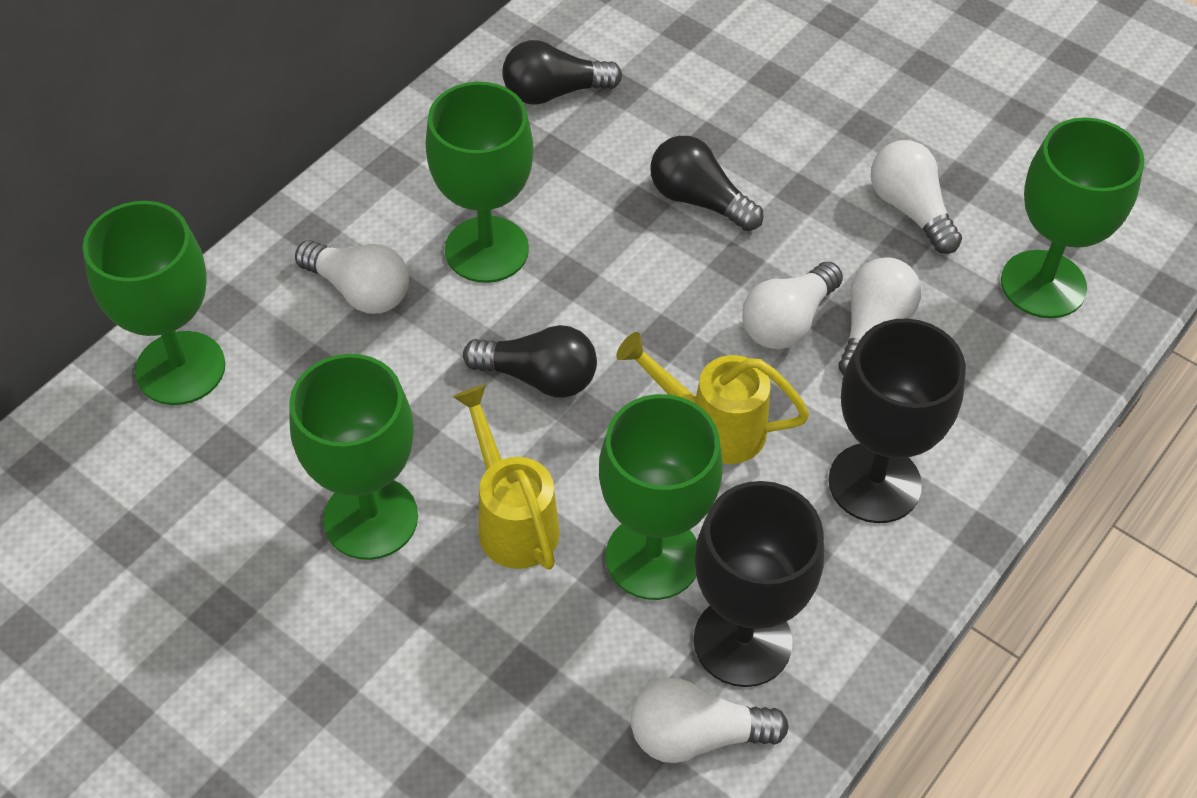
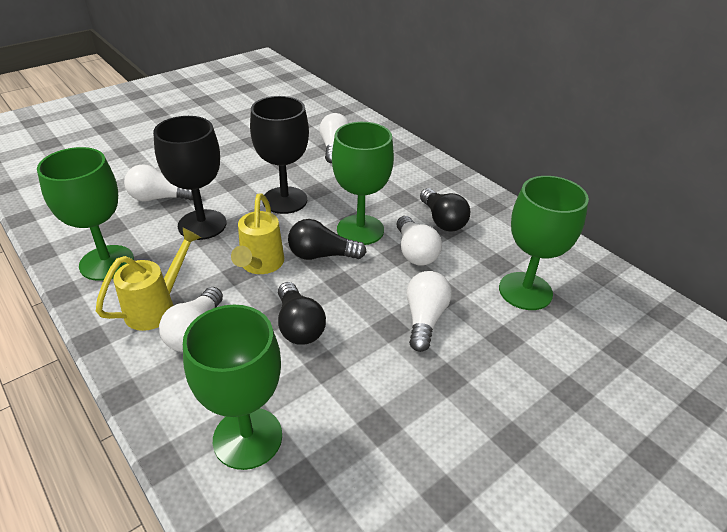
green goblet: 5 -> 4

